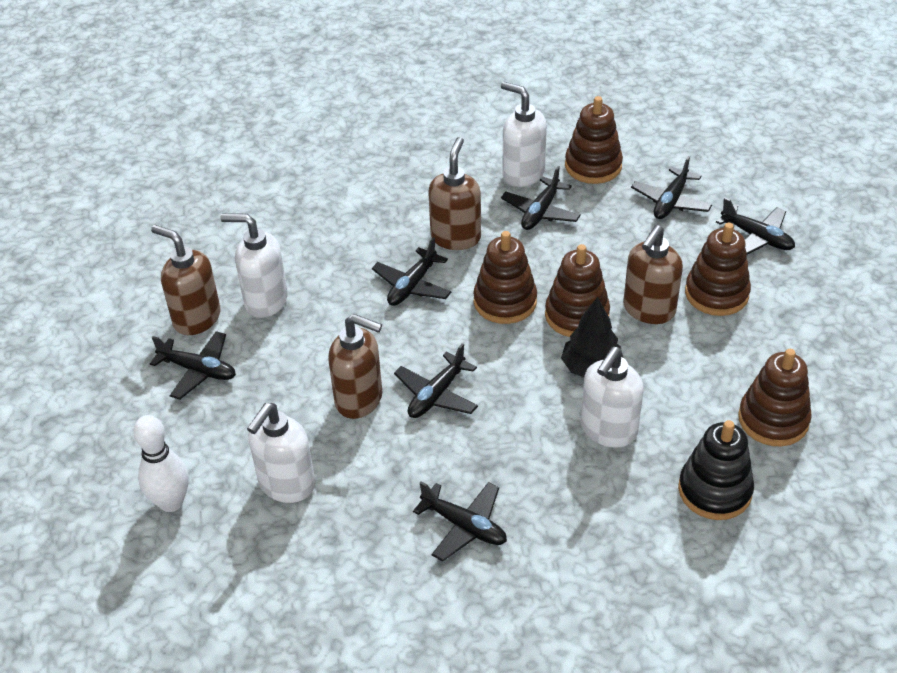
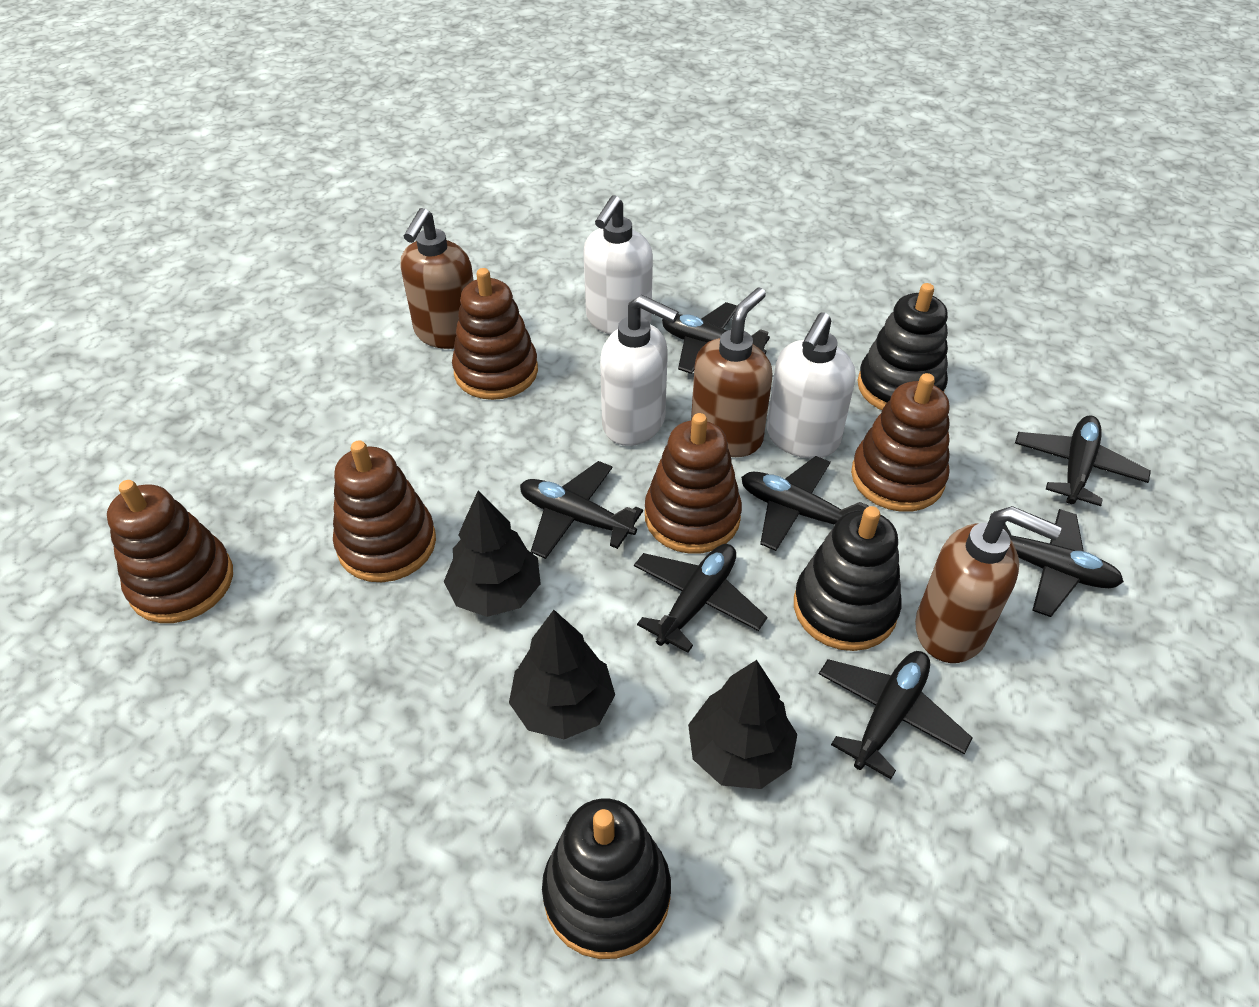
black stacking toy: 1 -> 3
black tree: 1 -> 3
brown soap dispenser: 4 -> 3
white bowling pin: 1 -> 0
white soap dispenser: 4 -> 3

